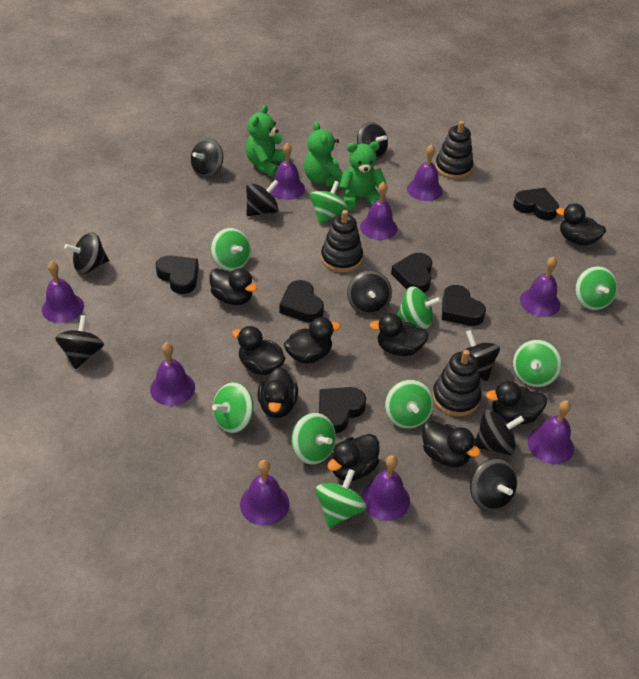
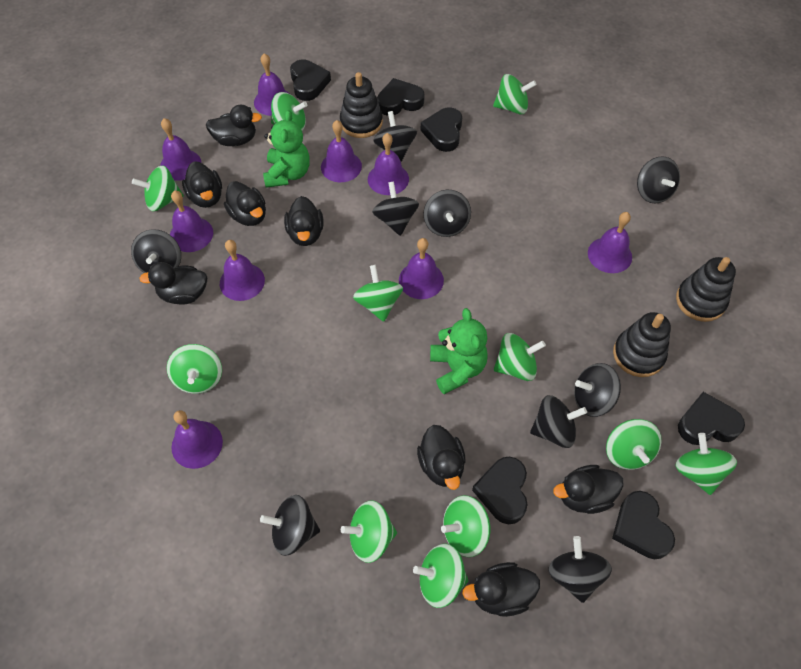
black duck: 9 -> 8
green spinning top: 9 -> 11
green teddy bear: 3 -> 2

